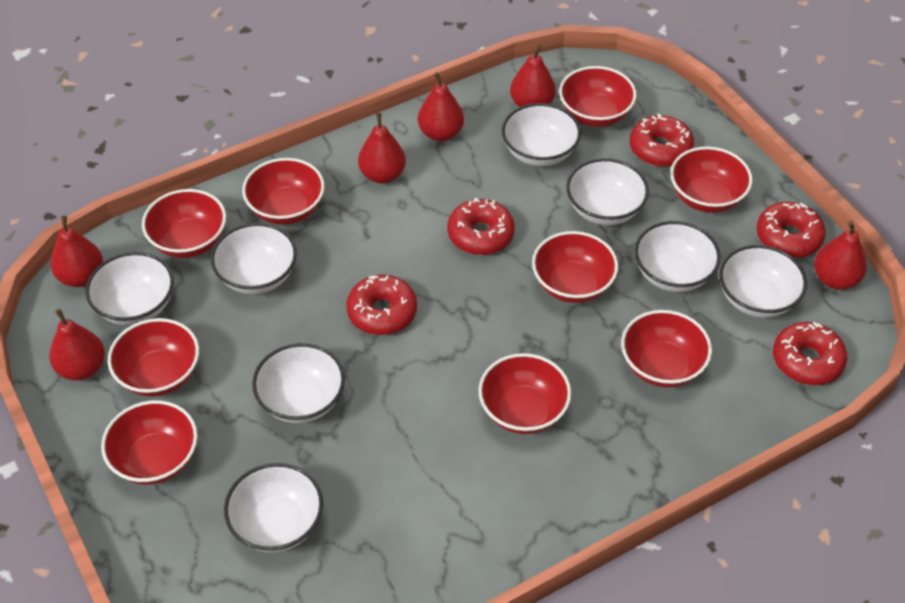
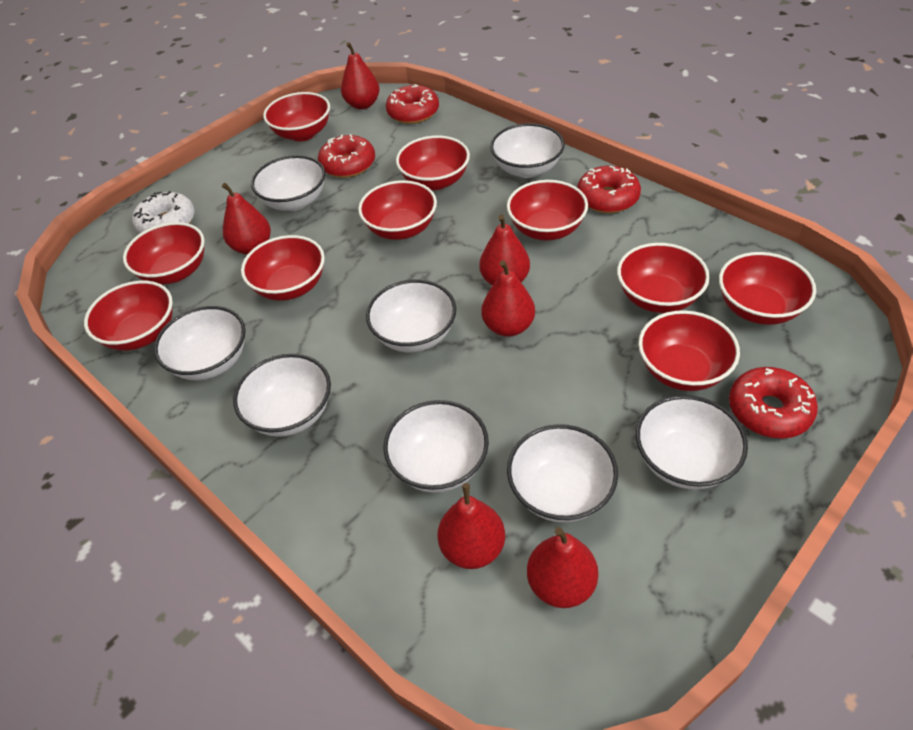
red bowl: 9 -> 10
red donut: 5 -> 4
white donut: 0 -> 1

